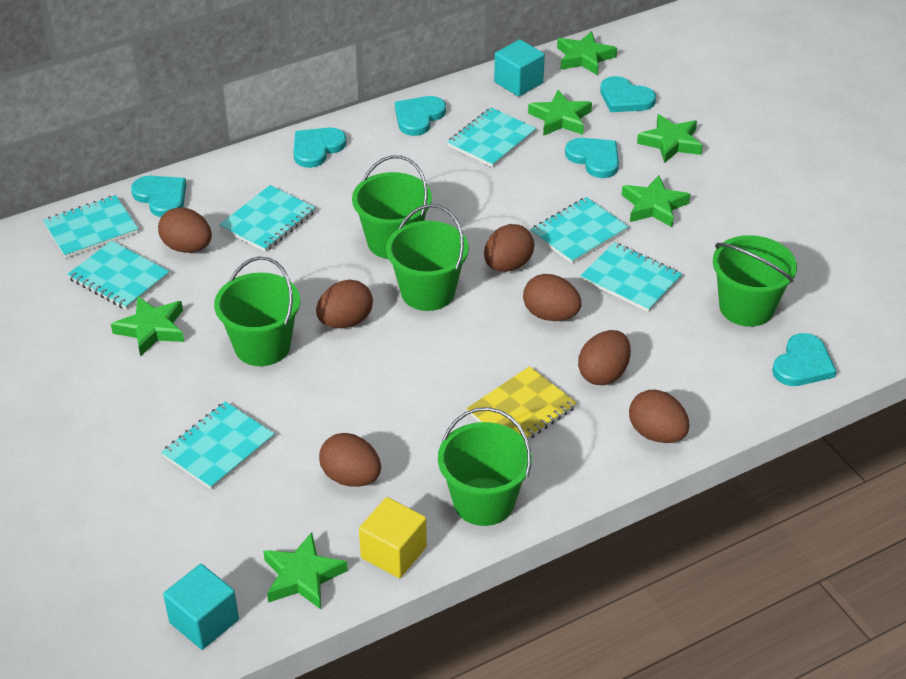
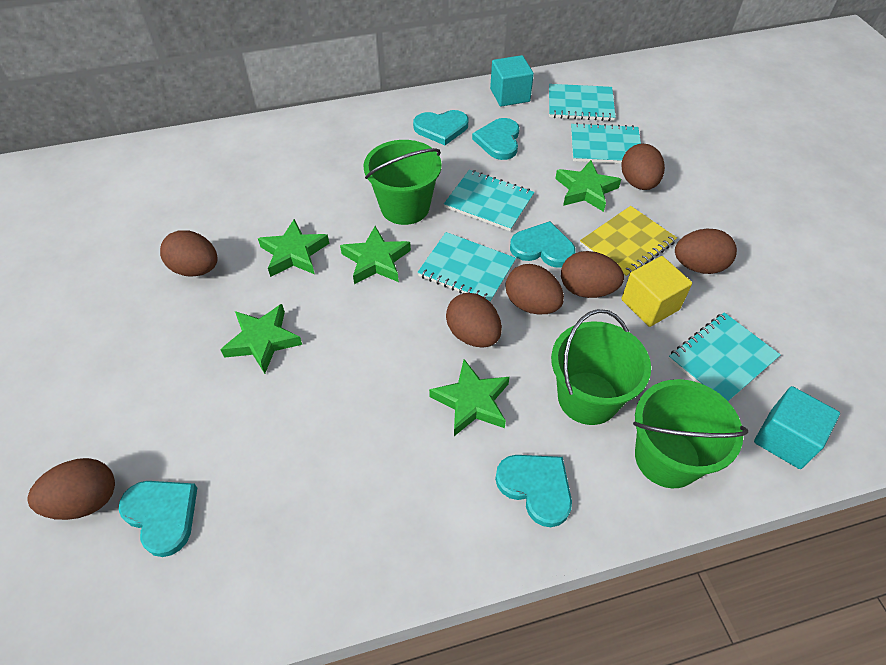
green bucket: 5 -> 3
green star: 6 -> 5
turquoise heart: 6 -> 5
turquoise notebook: 7 -> 5

